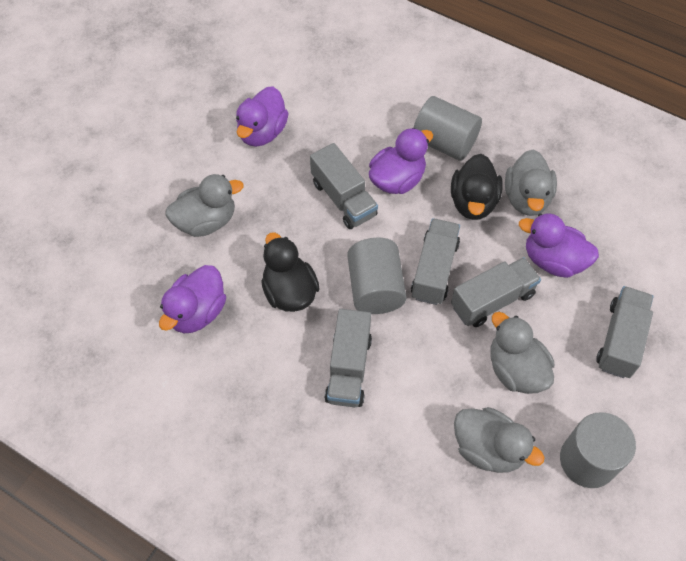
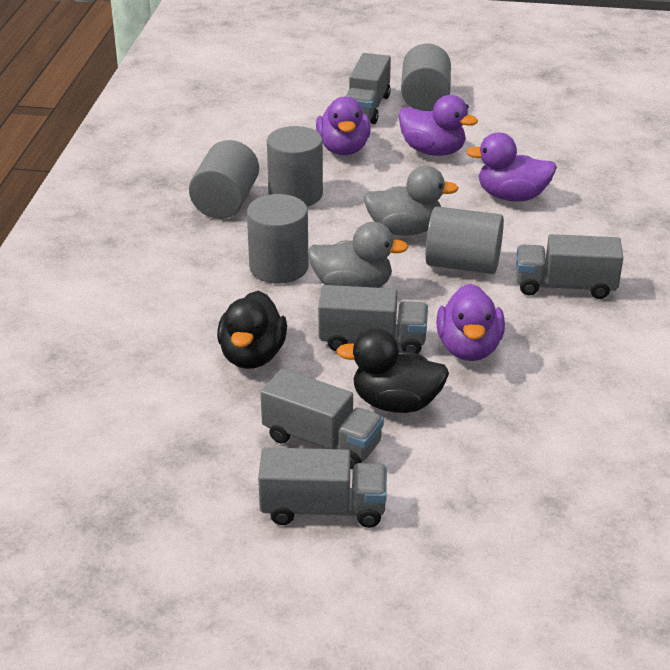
grey cylinder: 3 -> 5
grey duck: 4 -> 2

